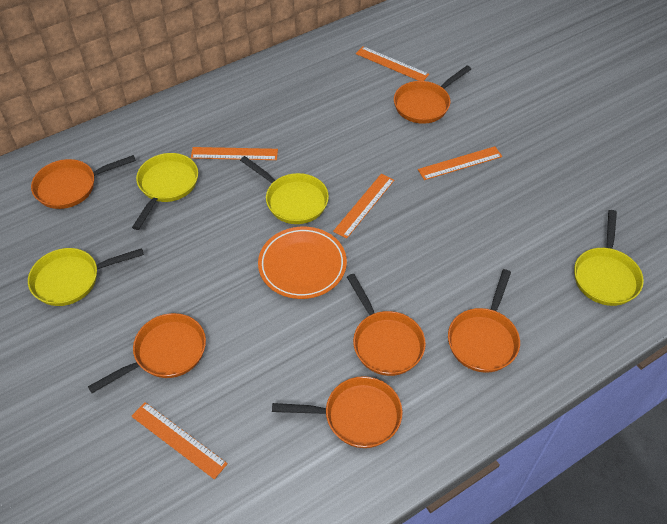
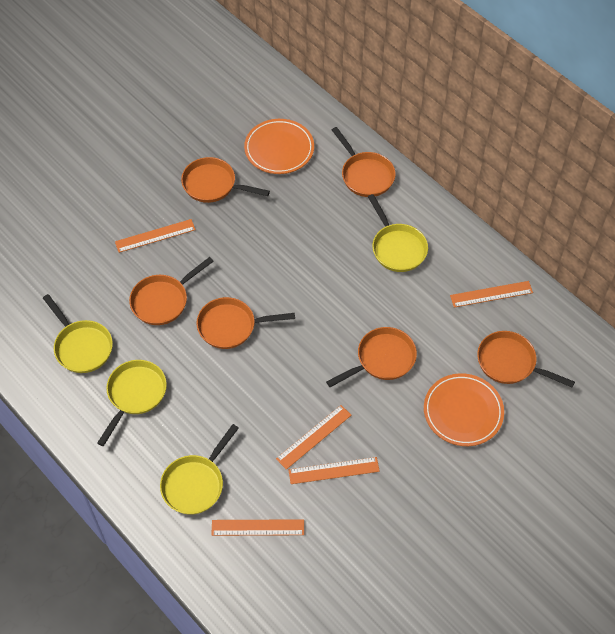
orange plate: 1 -> 2

